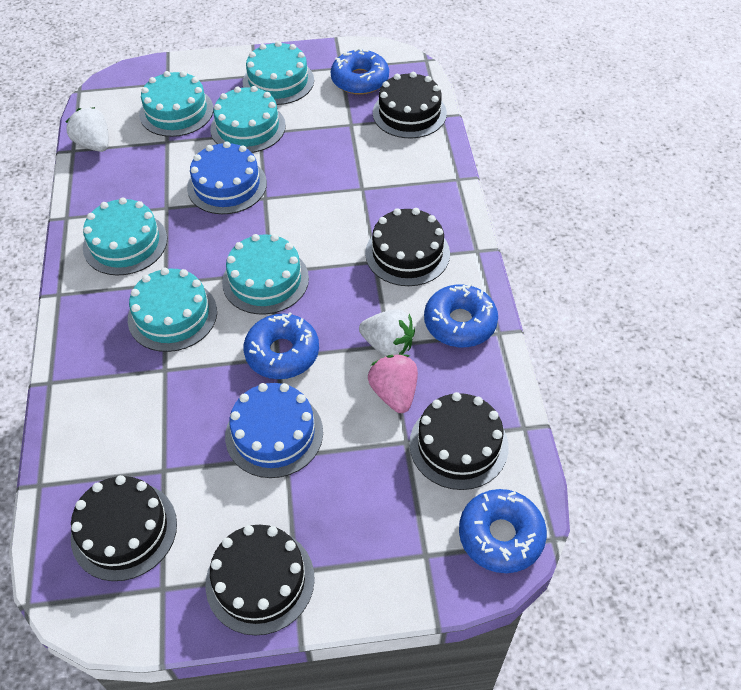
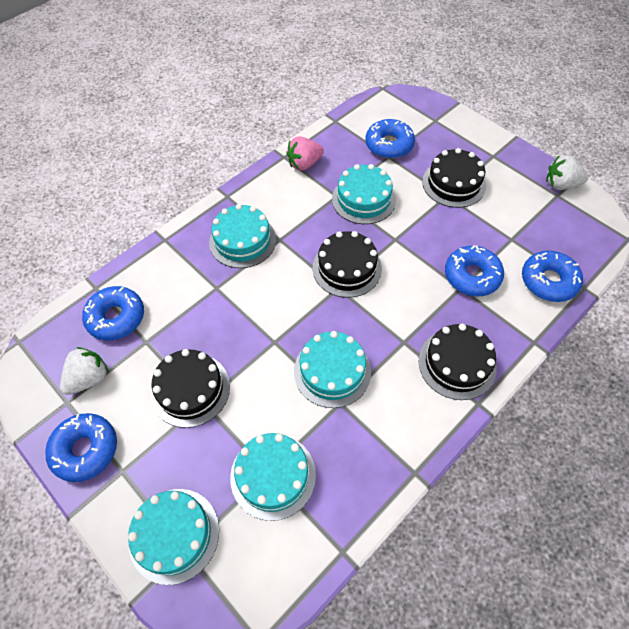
black cake: 5 -> 4
blue cake: 2 -> 0
blue donut: 4 -> 5
turquoise cake: 6 -> 5

